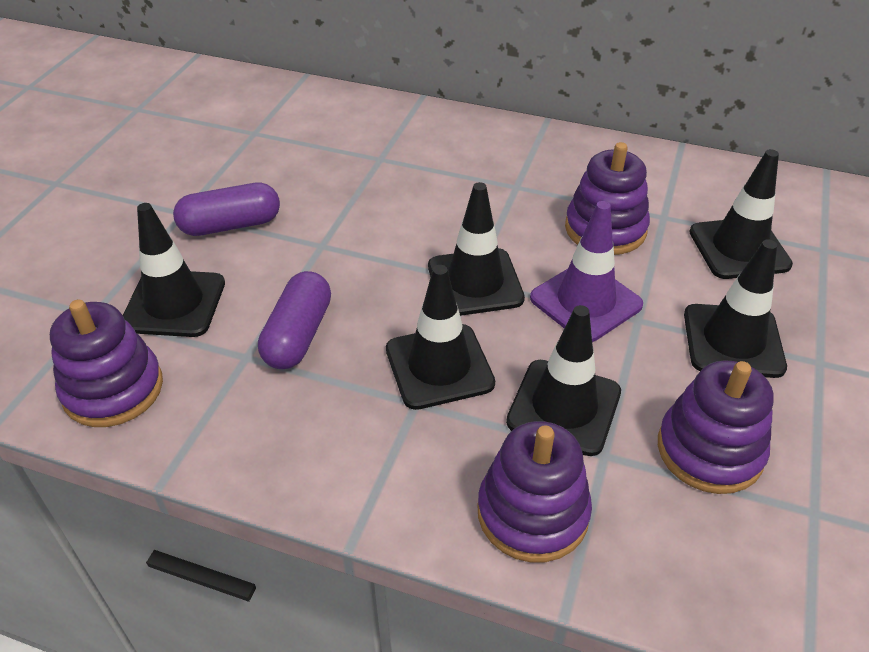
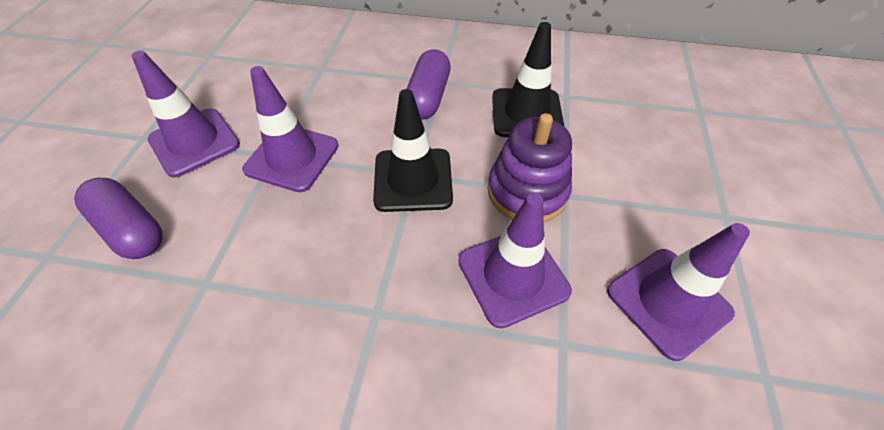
black traffic cone: 6 -> 2
purple stacking toy: 4 -> 1
purple traffic cone: 1 -> 4

